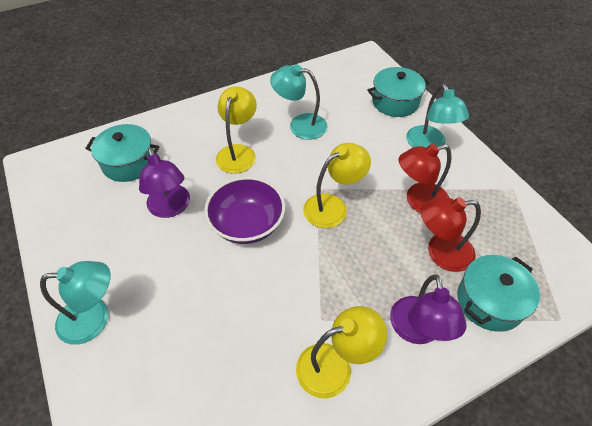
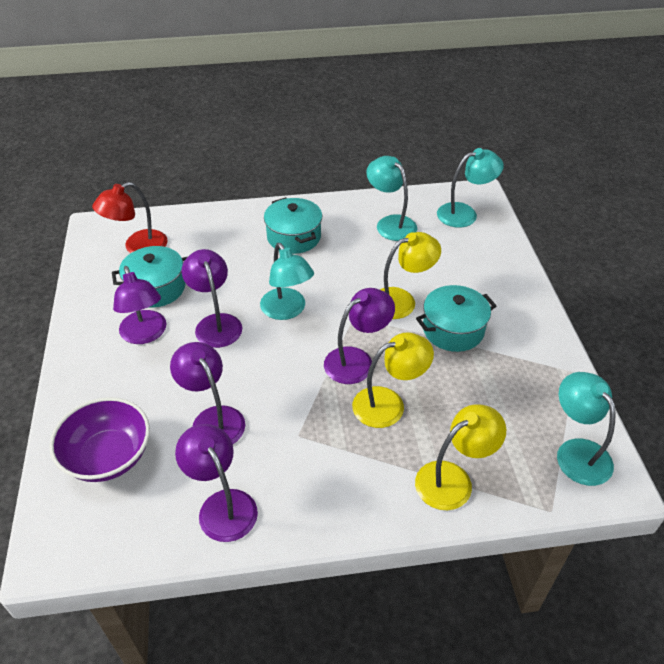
purple lamp: 2 -> 5
red lamp: 2 -> 1
turquoise lamp: 3 -> 4

